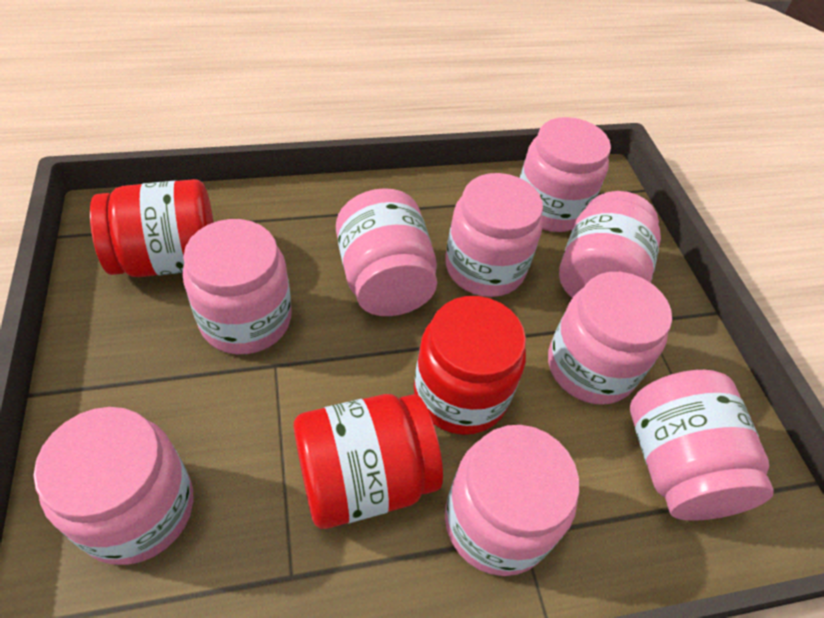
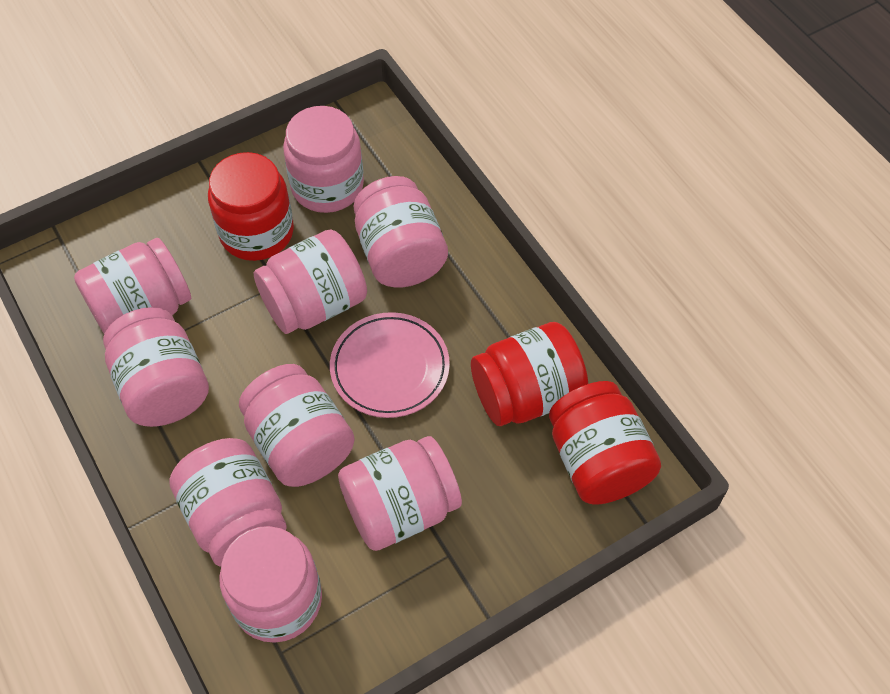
pink plate: 0 -> 1

